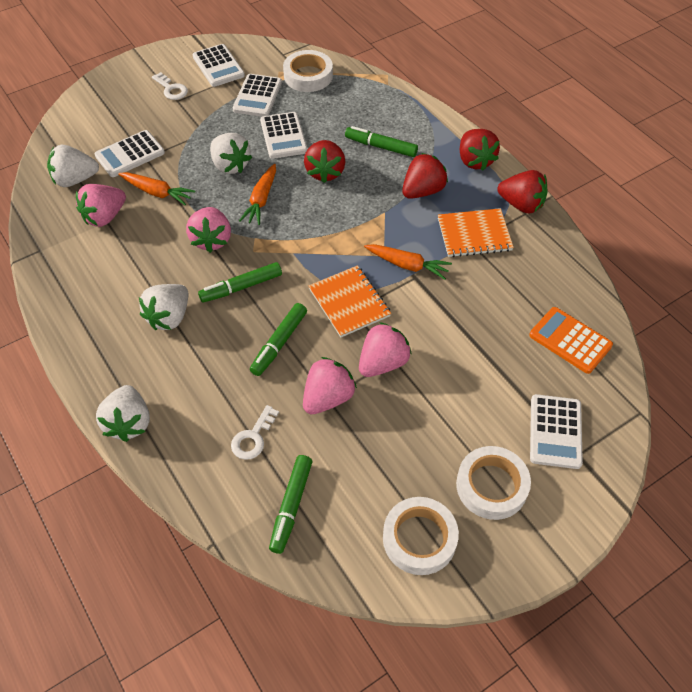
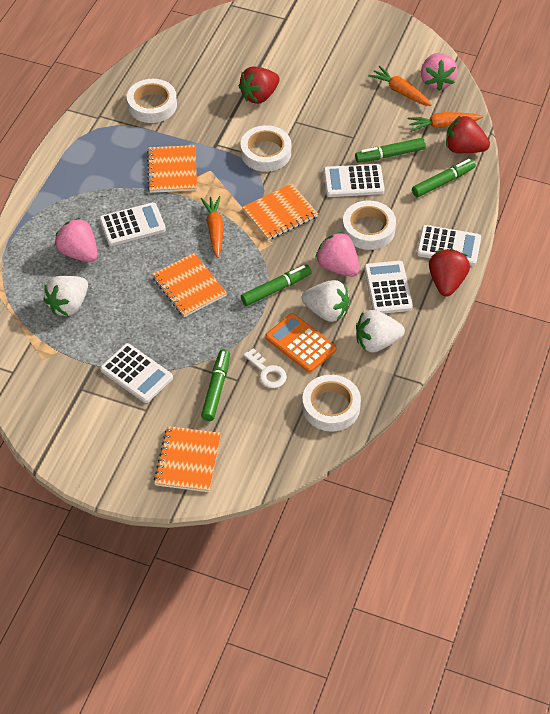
orange notebook: 2 -> 4
pink strawberry: 4 -> 3
red strawberry: 4 -> 3
white key: 2 -> 1
white strawberry: 4 -> 3
white tape: 3 -> 4

